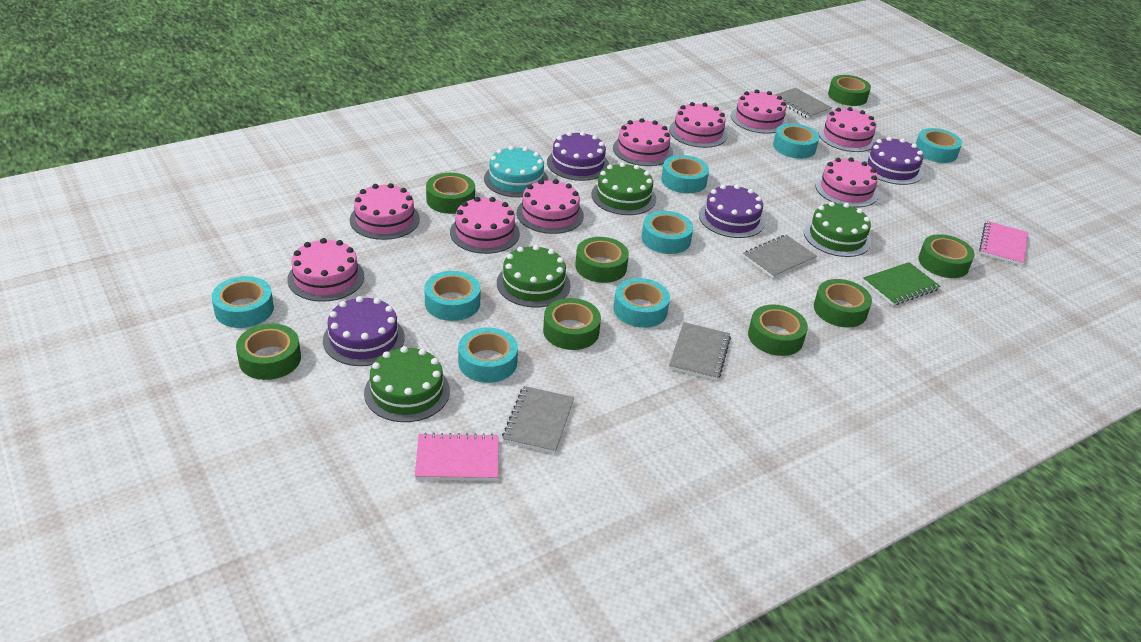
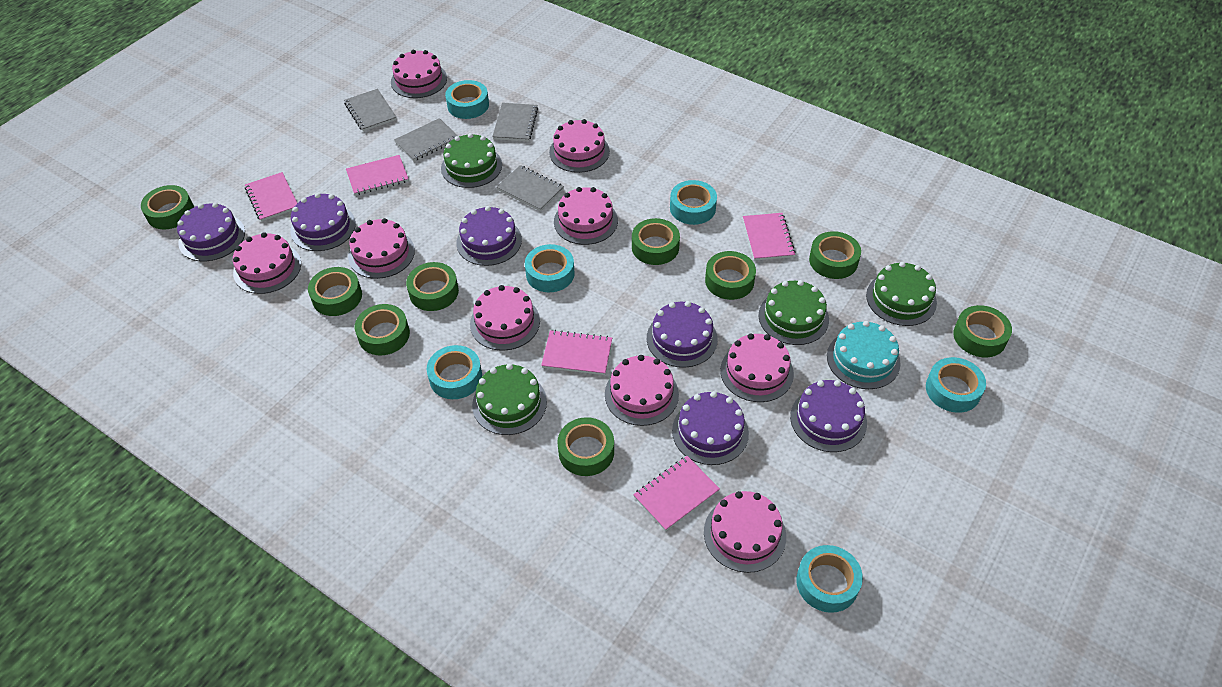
green notebook: 1 -> 0
green tape: 8 -> 9
pink notebook: 2 -> 5
purple cake: 4 -> 6
turquoise tape: 8 -> 6

